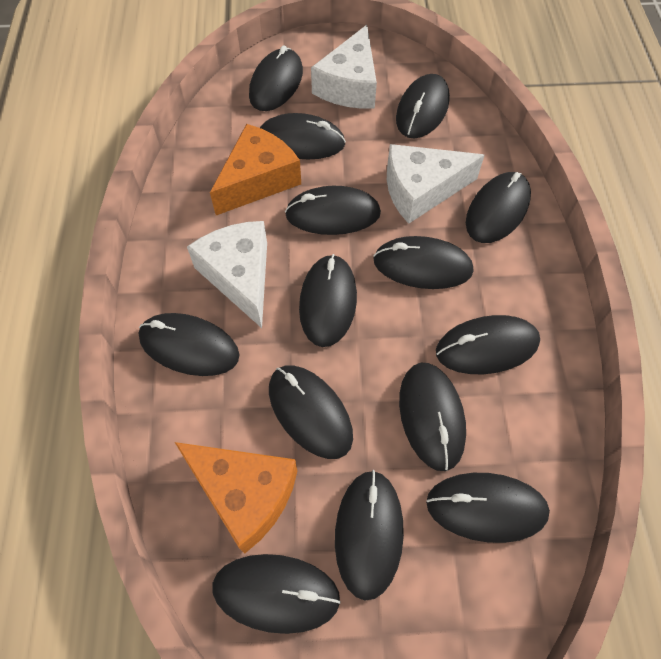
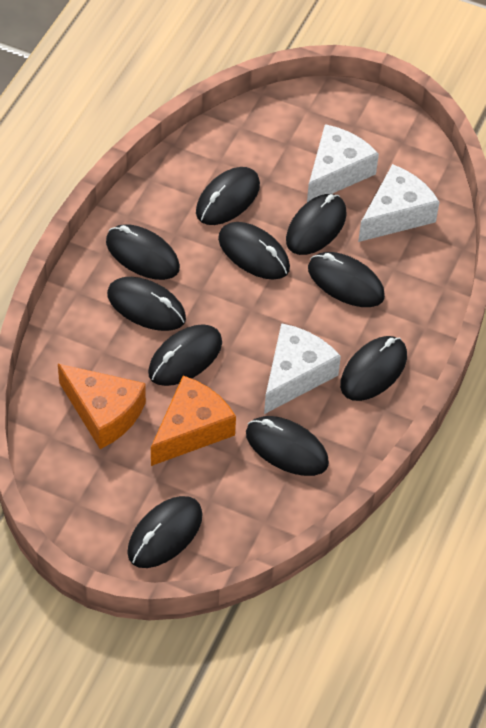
black mouse: 14 -> 10

